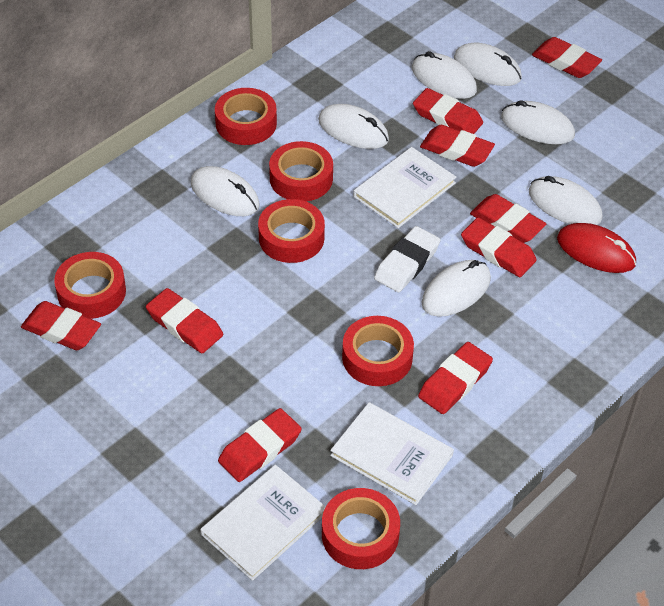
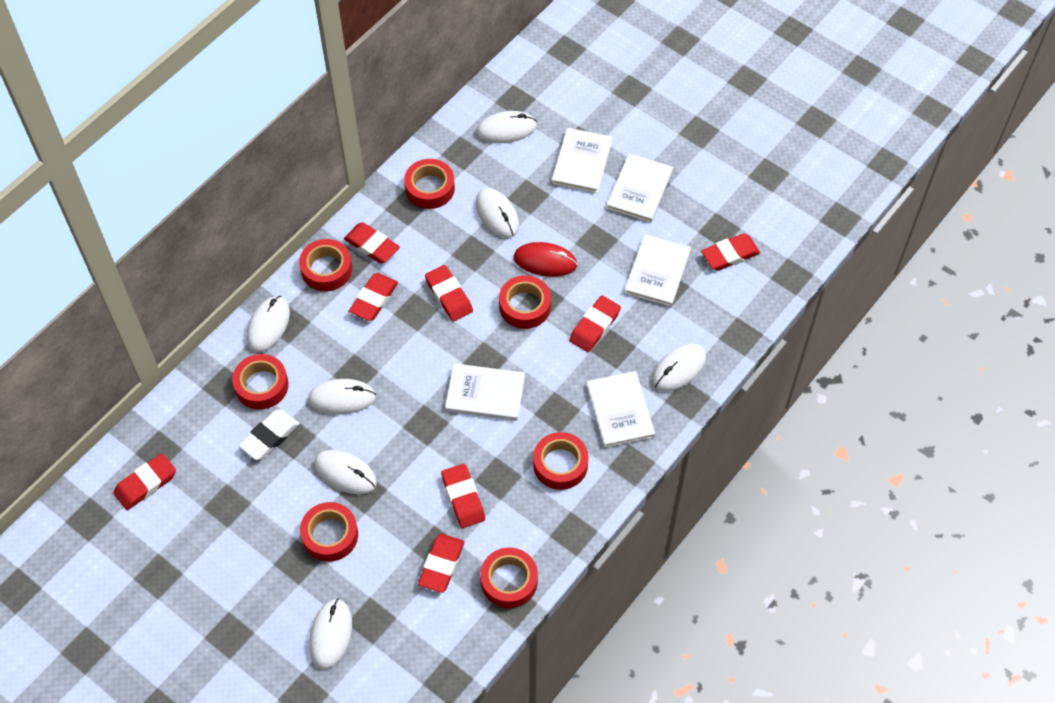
red eraser: 9 -> 8
red tape: 6 -> 7
white book: 3 -> 5

